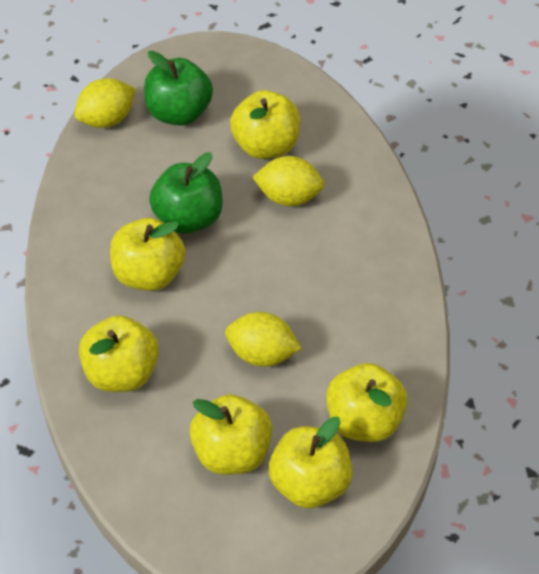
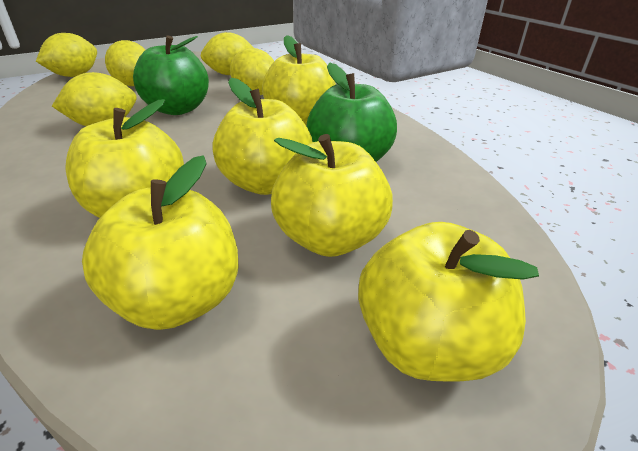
yellow lemon: 3 -> 5

